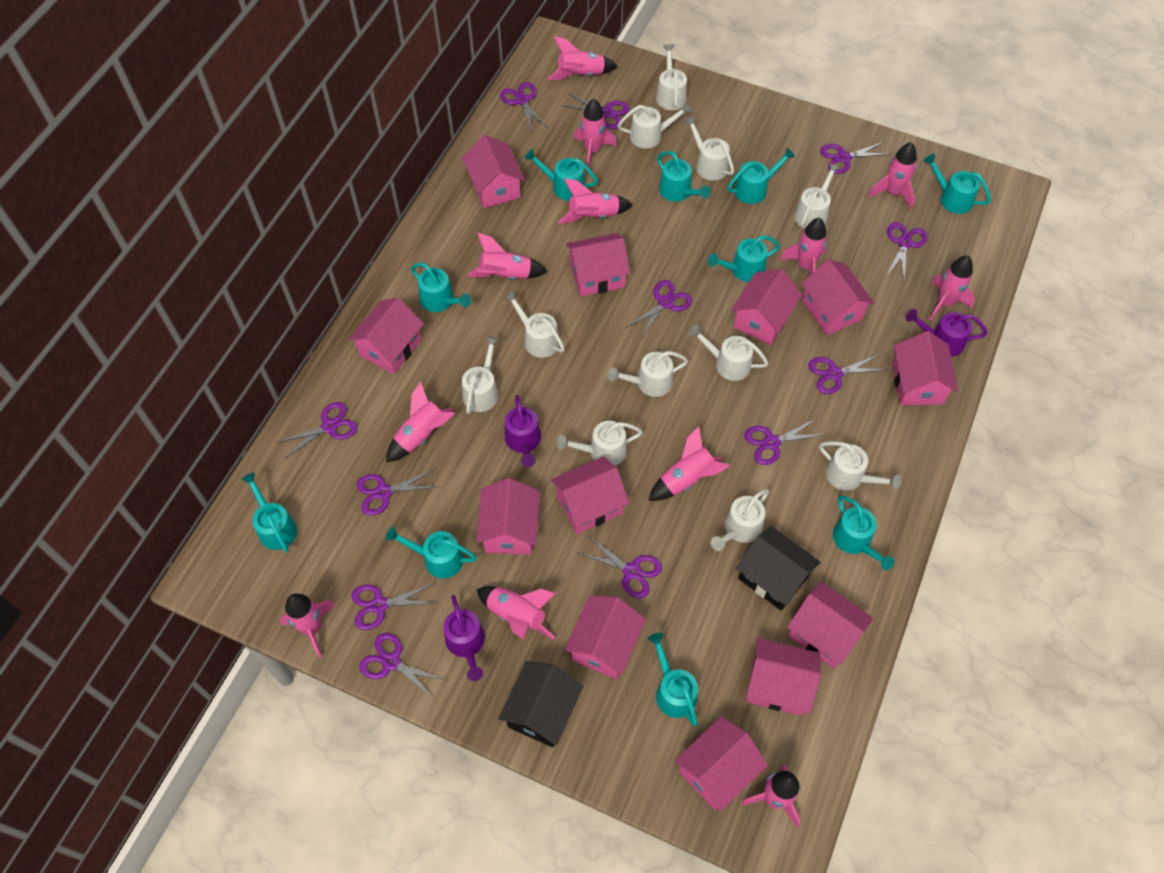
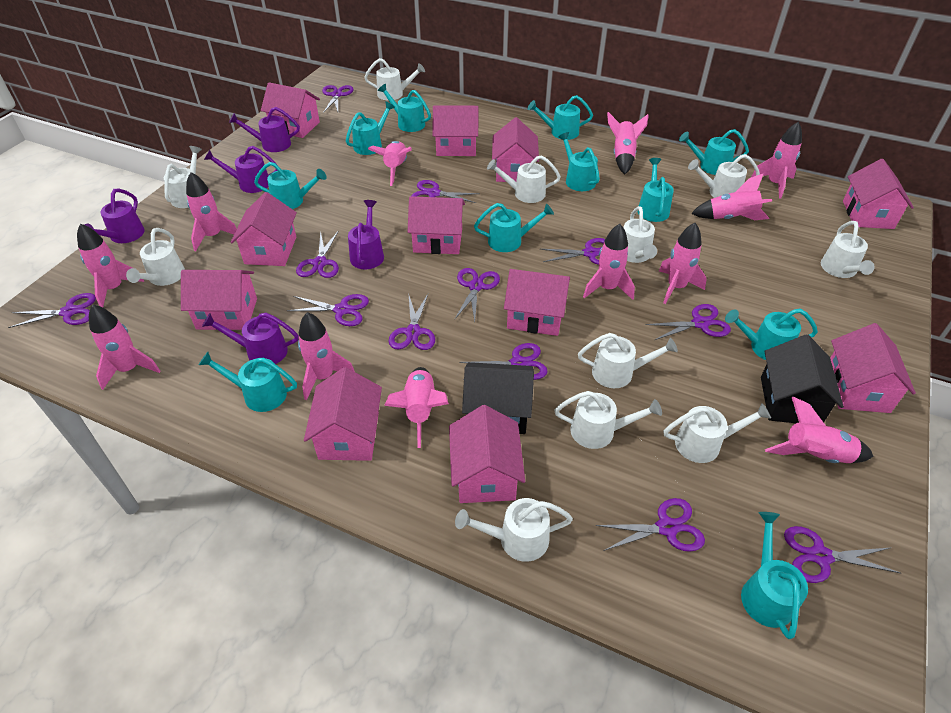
pink house: 12 -> 11
purple watering can: 3 -> 5
turquoise watering can: 10 -> 11

